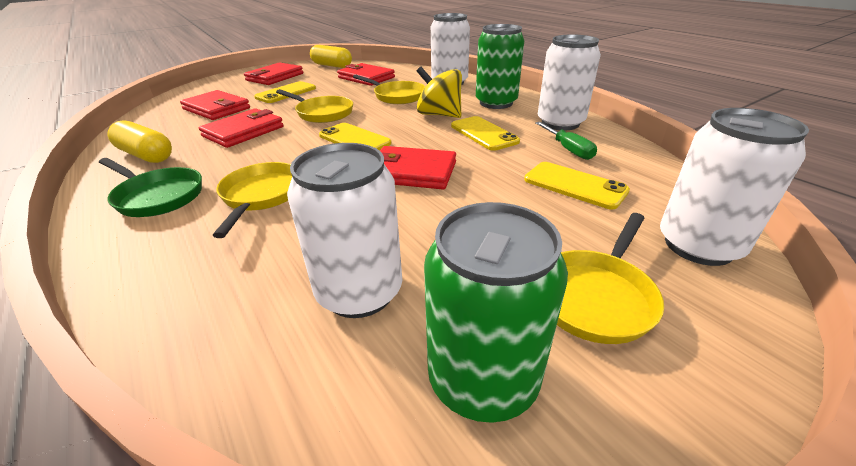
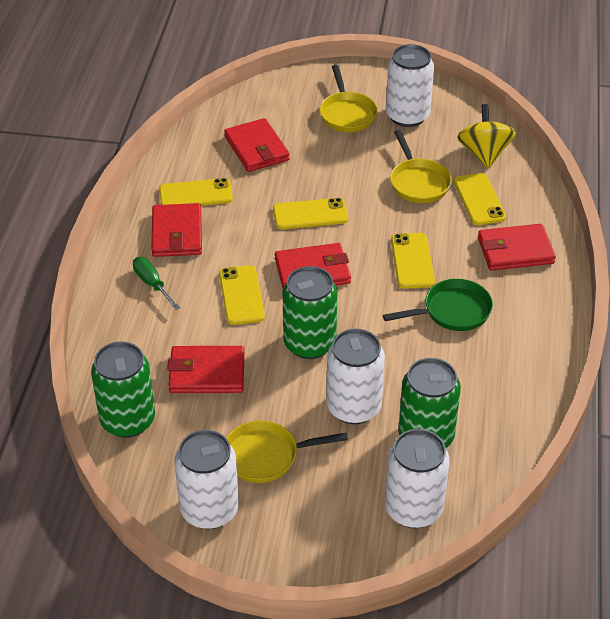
green can: 2 -> 3
yellow capsule: 2 -> 0
yellow pan: 4 -> 3
yellow phone: 4 -> 5

